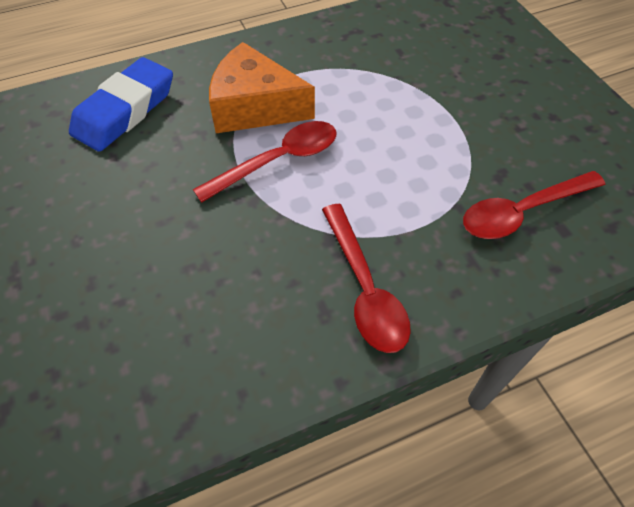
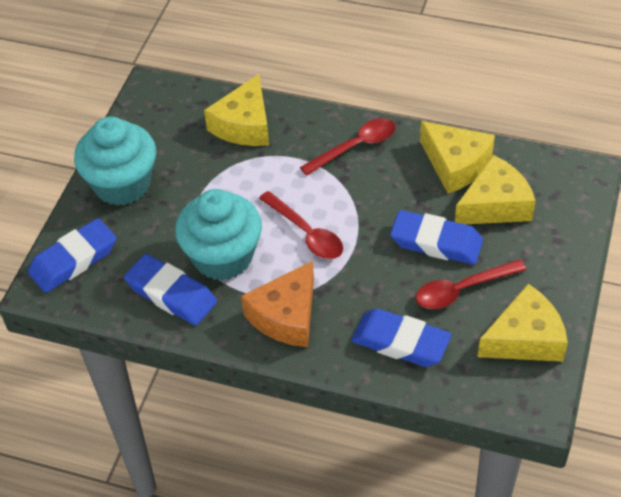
blue eraser: 1 -> 4
turquoise cupcake: 0 -> 2
yellow cheese: 0 -> 4

